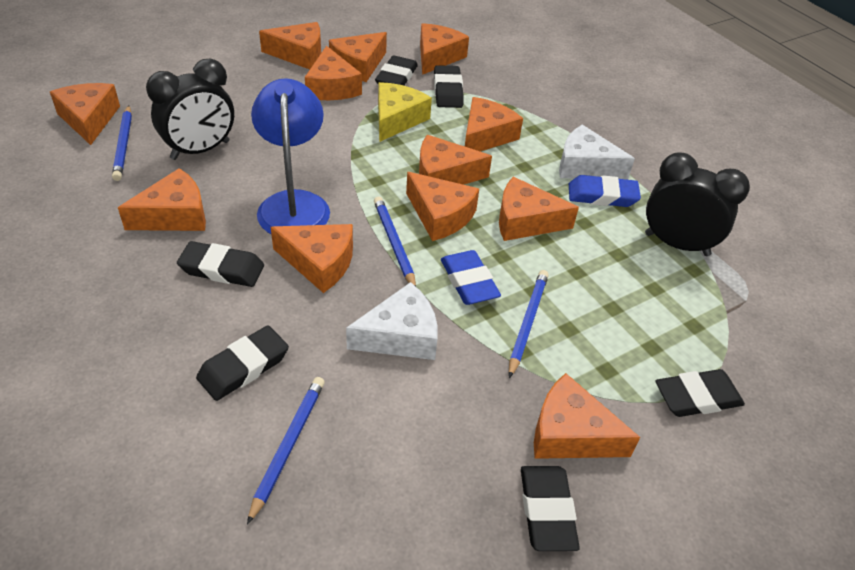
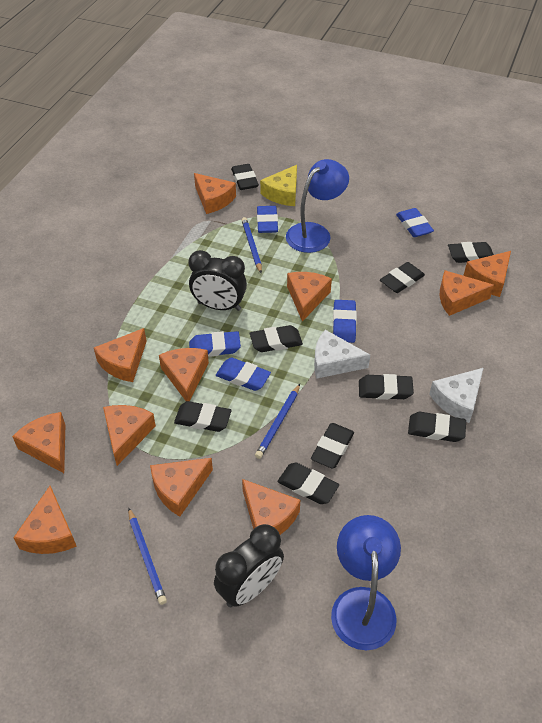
black eraser: 6 -> 9
blue eraser: 2 -> 5
blue lamp: 1 -> 2
blue pencil: 4 -> 3
orange cheese: 12 -> 11

